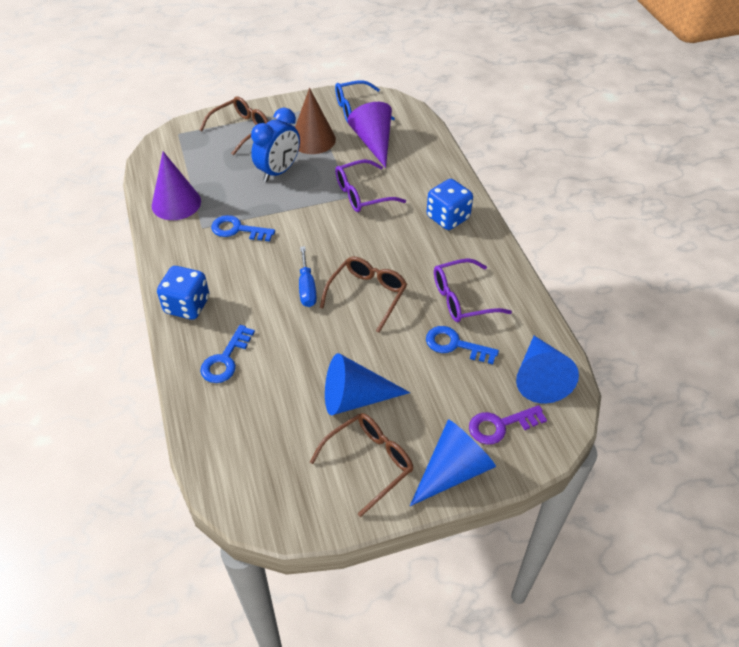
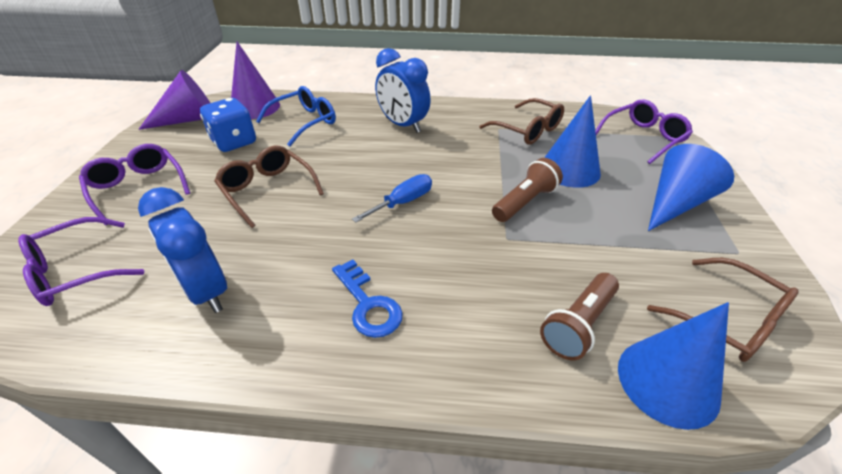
blue clock: 1 -> 2
blue dice: 2 -> 1
blue key: 3 -> 1
brown cone: 1 -> 0
brown flashlight: 0 -> 2
purple glasses: 2 -> 3
purple key: 1 -> 0

